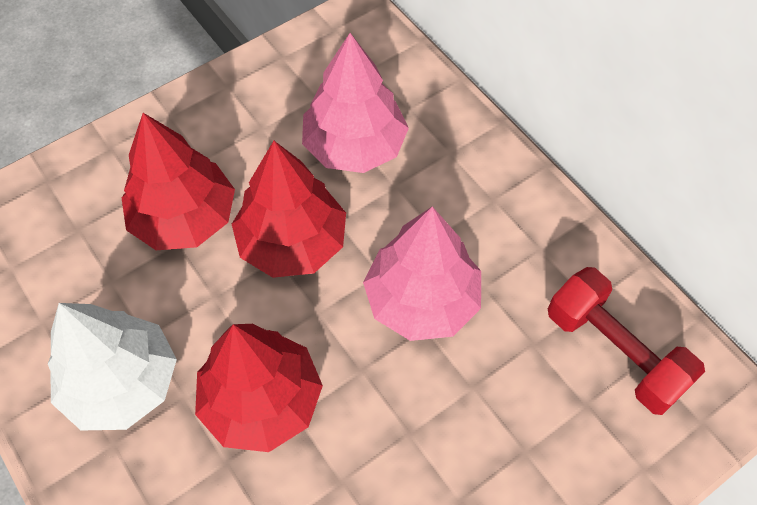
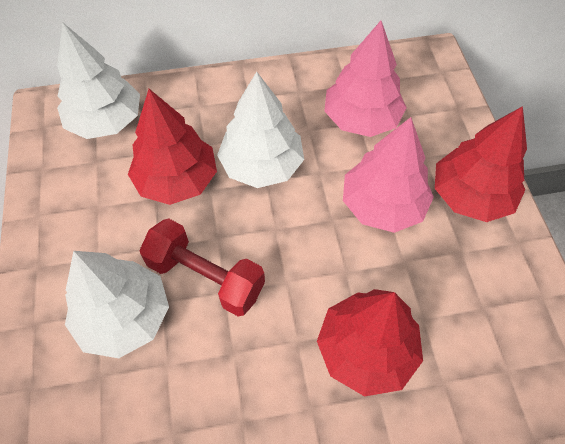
white tree: 1 -> 3

